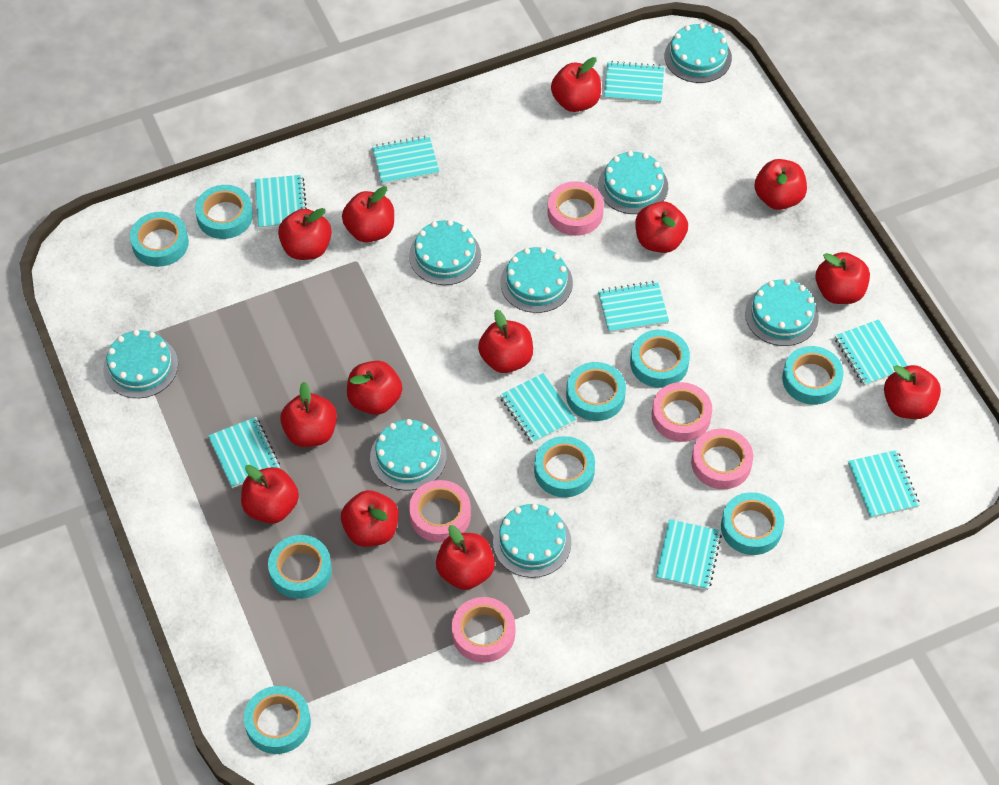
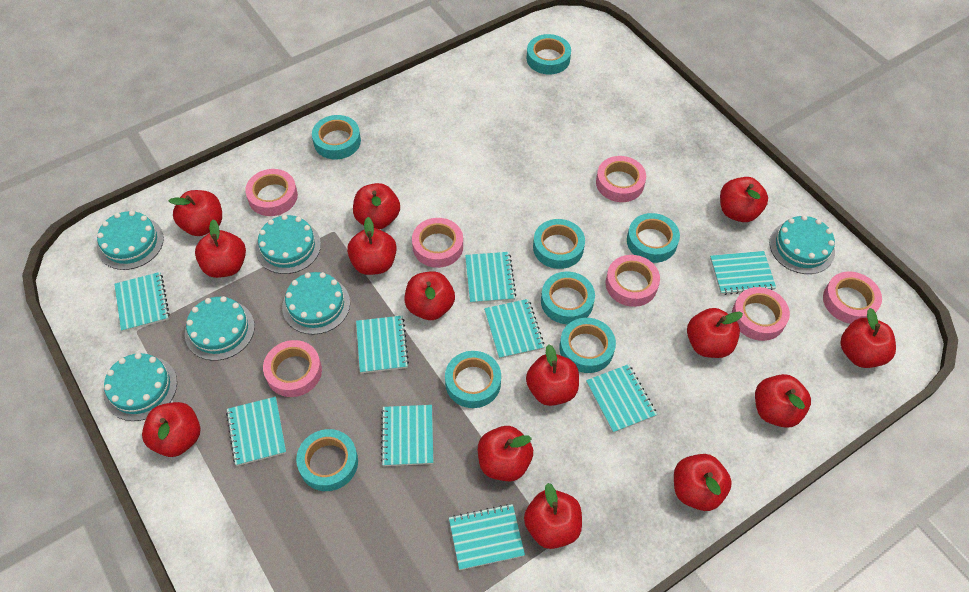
pink tape: 5 -> 7
red apple: 13 -> 14
turquoise cake: 8 -> 6
turquoise tape: 9 -> 8

